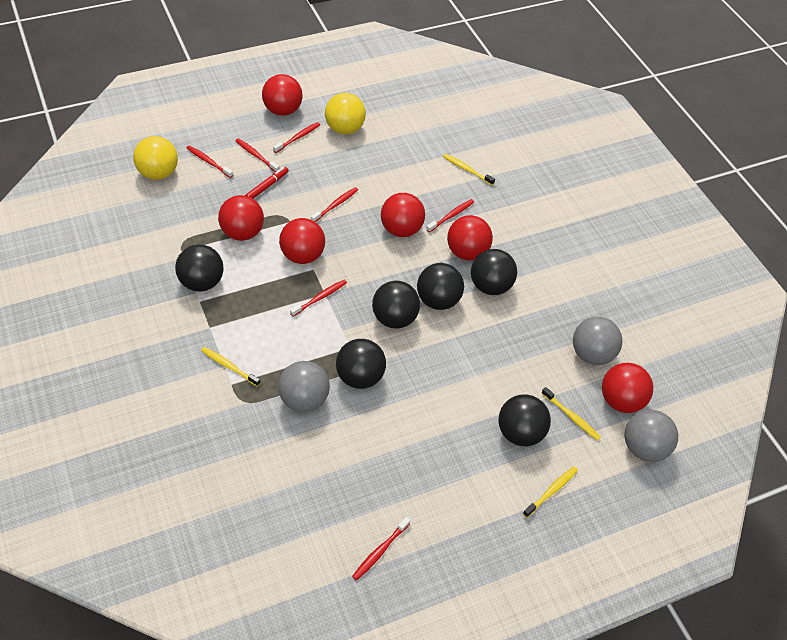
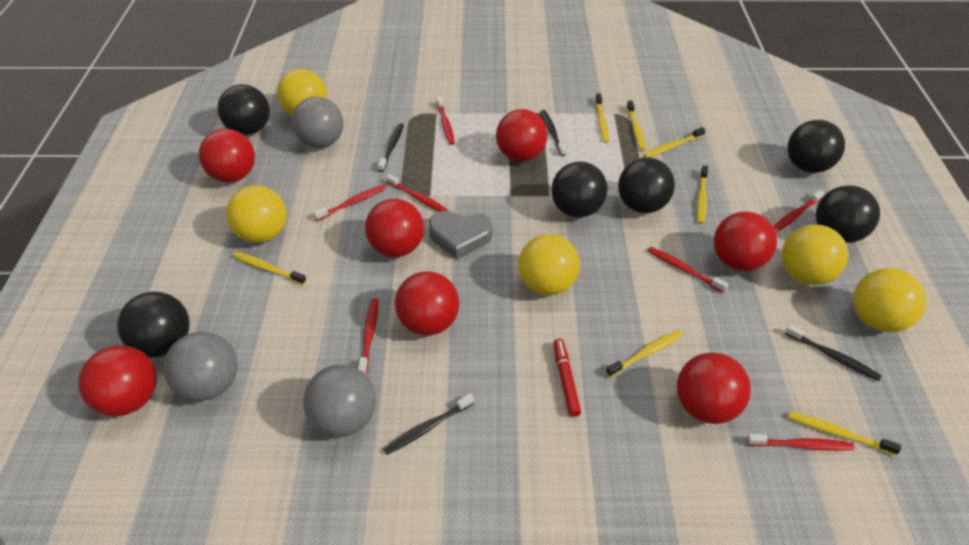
black toothbrush: 0 -> 4
grey heart: 0 -> 1
red ball: 6 -> 7
yellow ball: 2 -> 5
yellow toothbrush: 4 -> 7

